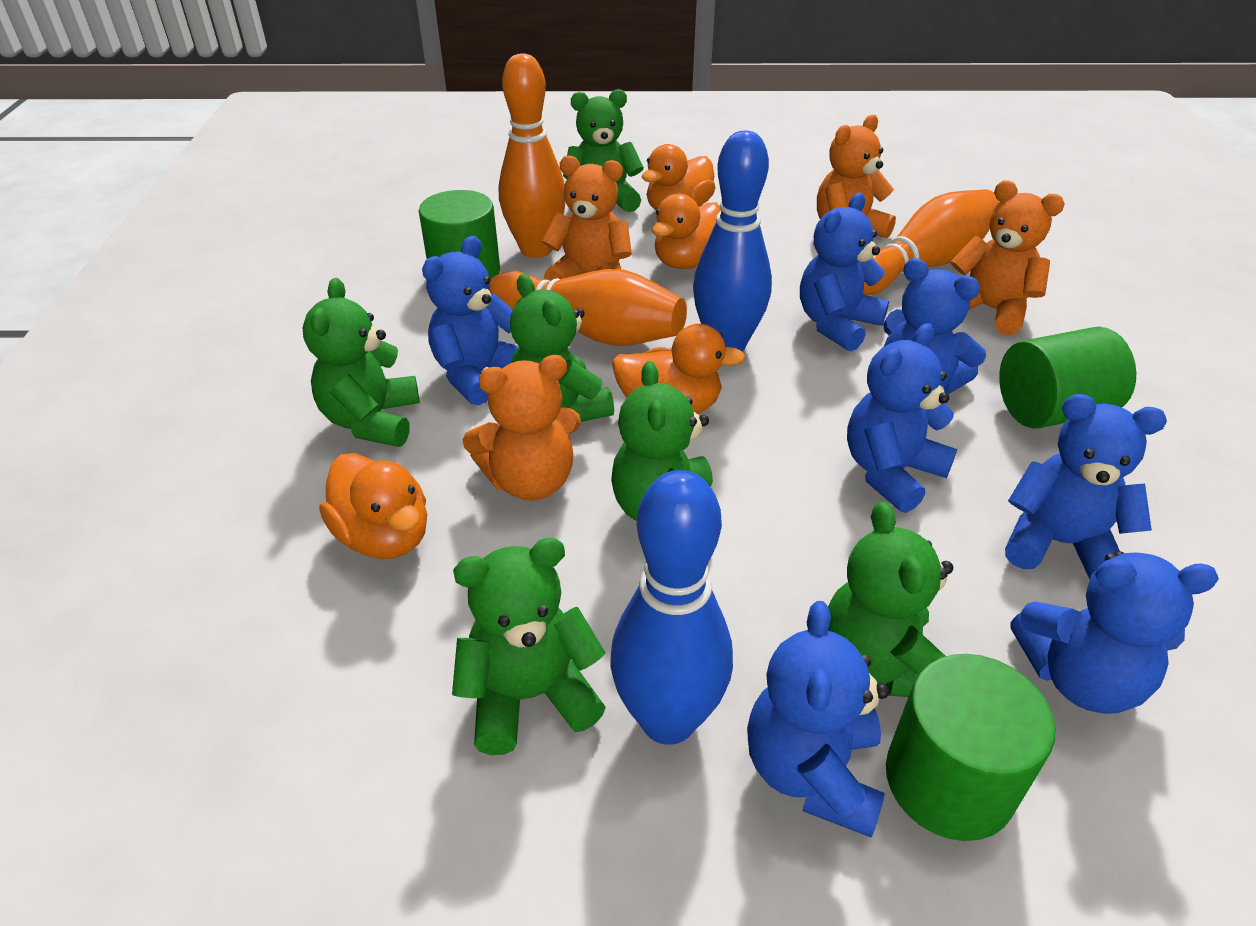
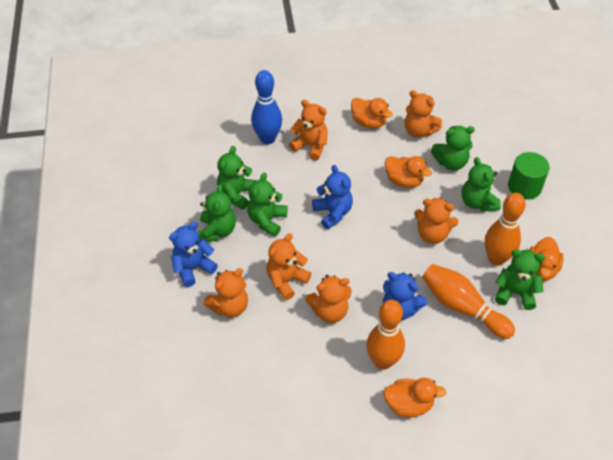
blue bowling pin: 2 -> 1
blue teddy bear: 7 -> 3
green cylinder: 3 -> 1
orange teddy bear: 4 -> 6

